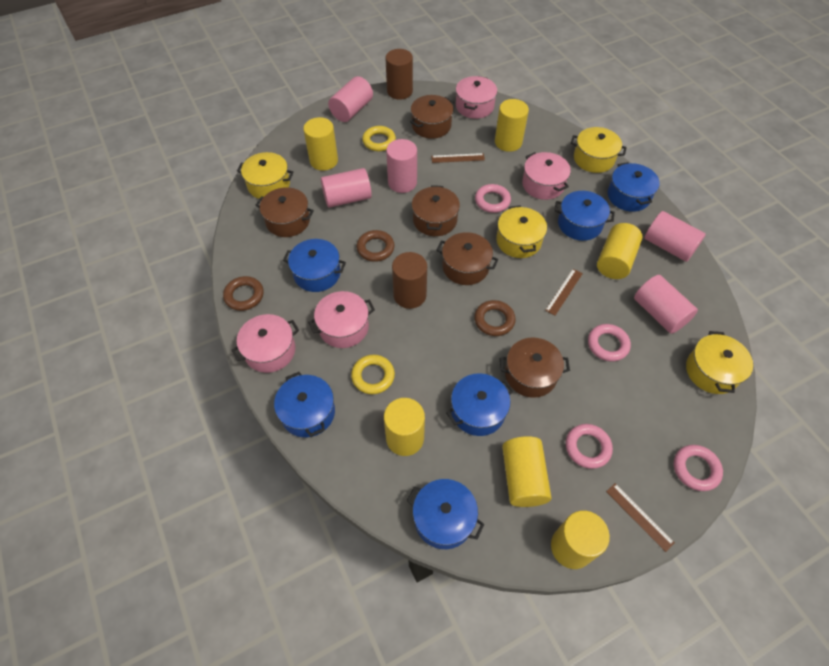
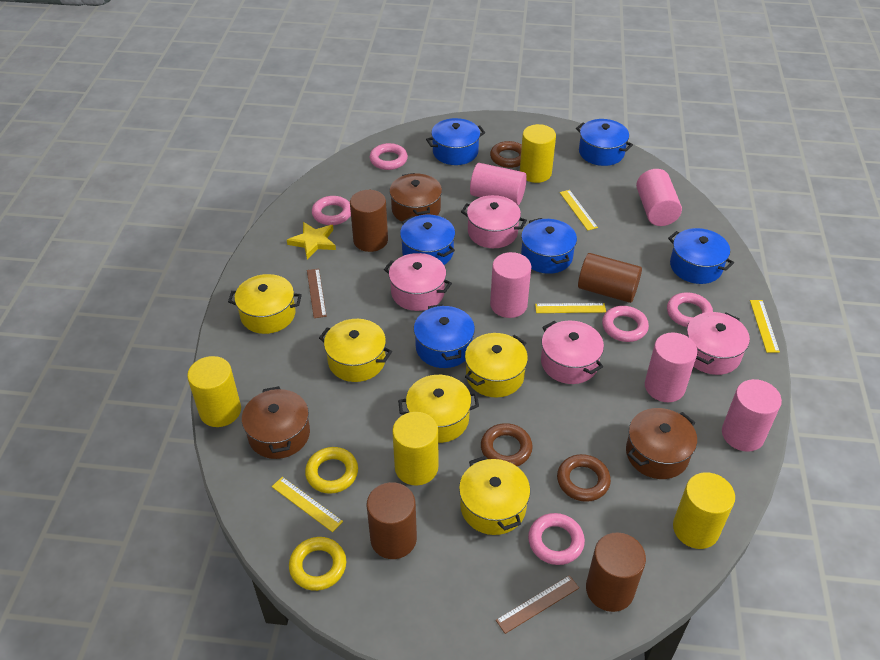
brown cylinder: 2 -> 4
brown pot: 5 -> 3
brown ruler: 3 -> 2
pink ring: 4 -> 5
yellow cylinder: 6 -> 4
yellow pot: 4 -> 5
yellow ruler: 0 -> 4
yellow star: 0 -> 1

